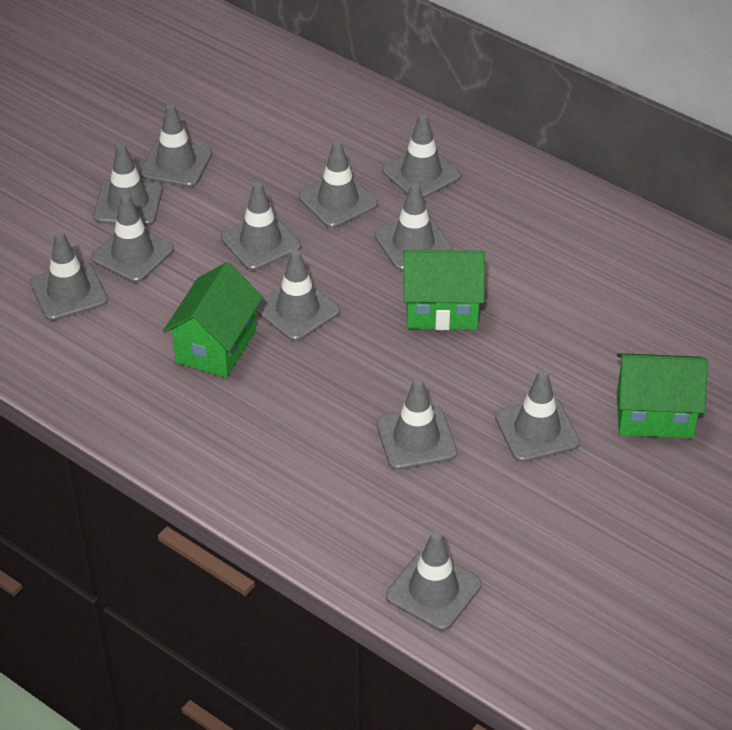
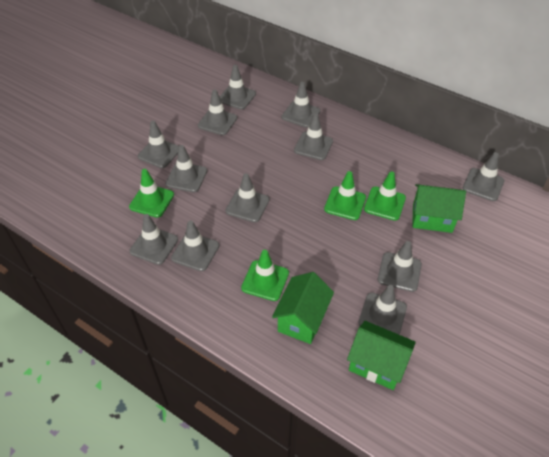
green traffic cone: 0 -> 4

